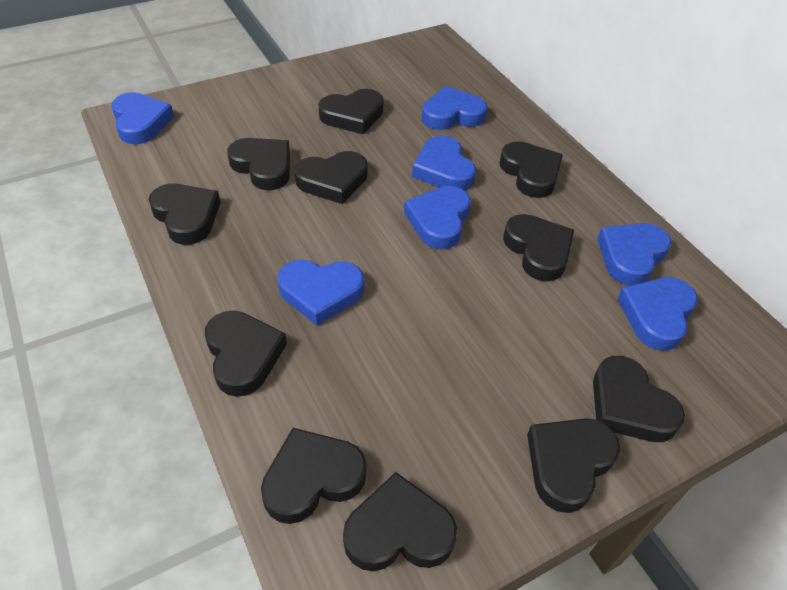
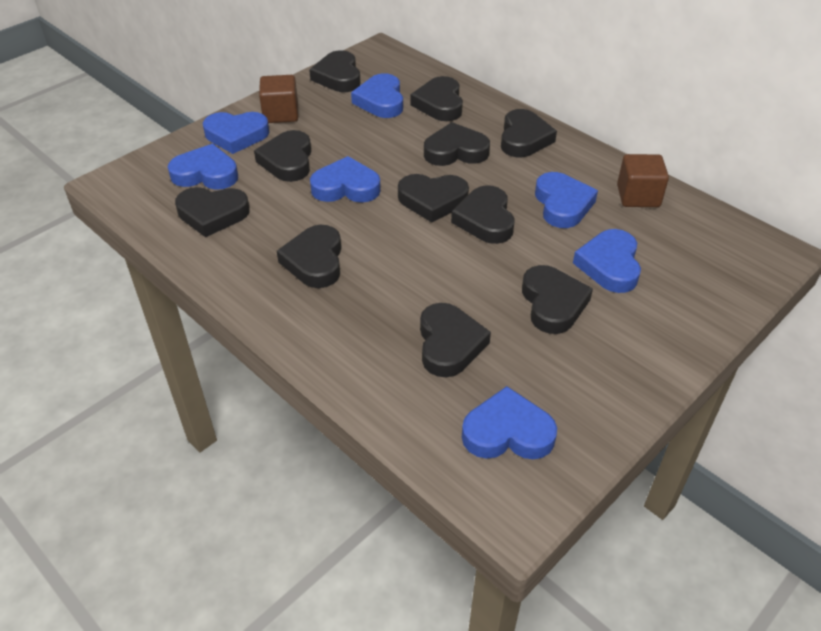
brown cube: 0 -> 2

